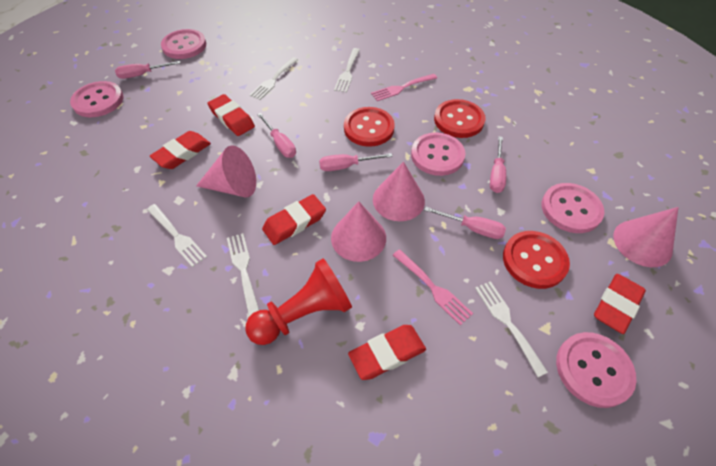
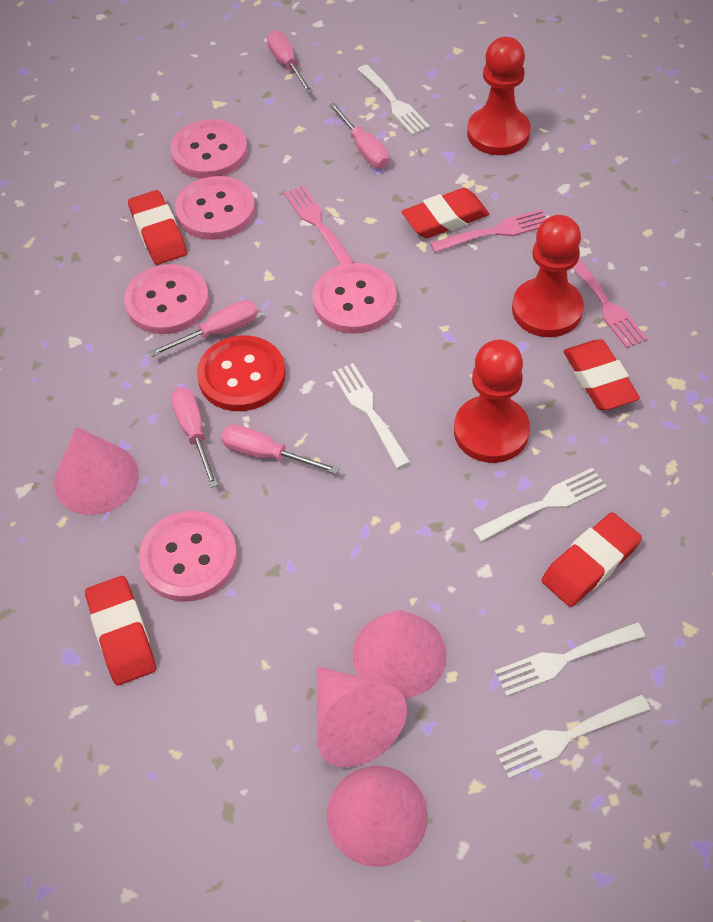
pink fork: 2 -> 3
red button: 3 -> 1
red pawn: 1 -> 3

